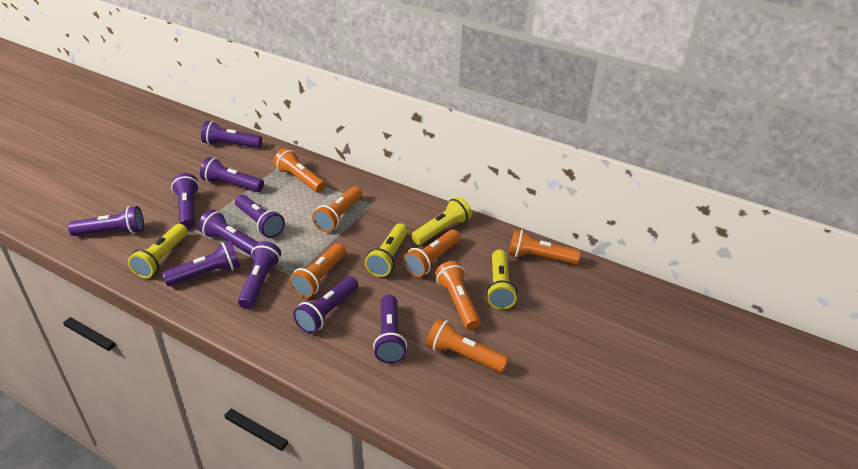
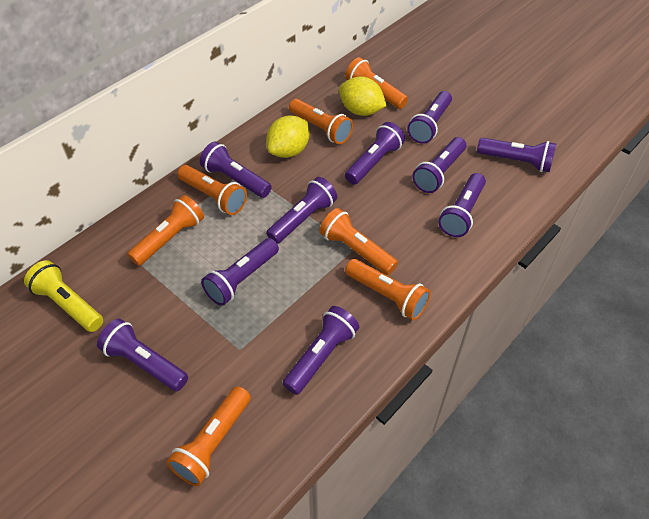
yellow flashlight: 4 -> 1
yellow lemon: 0 -> 2

